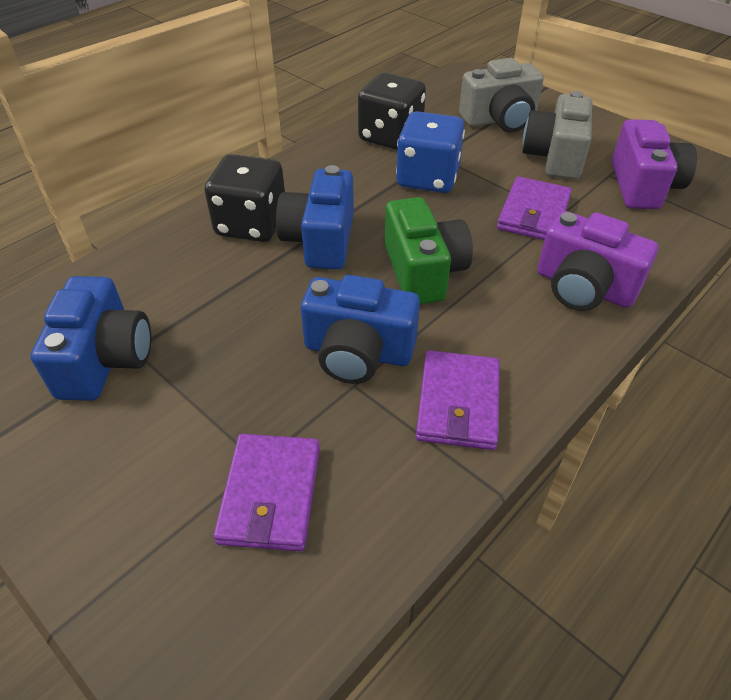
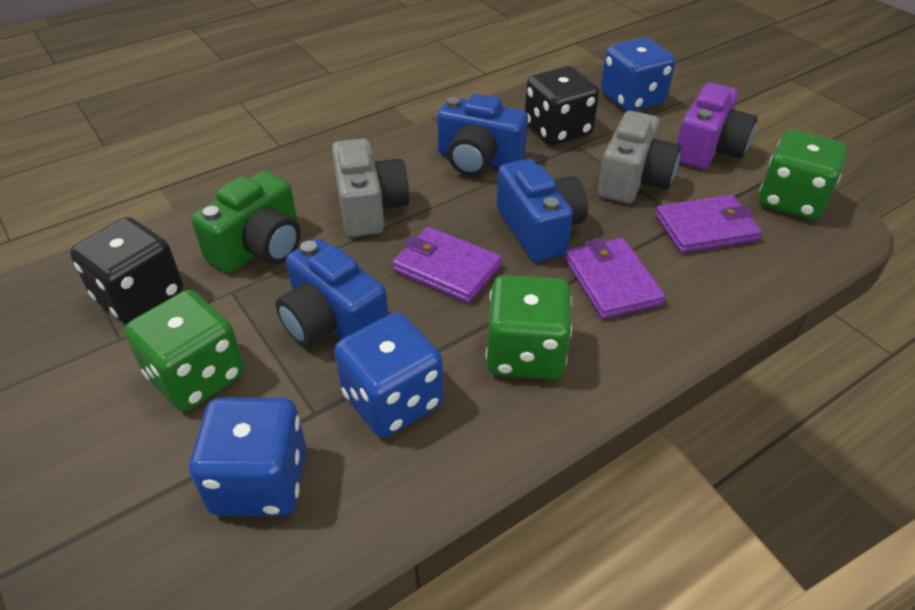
blue dice: 1 -> 3
green dice: 0 -> 3
purple camera: 2 -> 1

